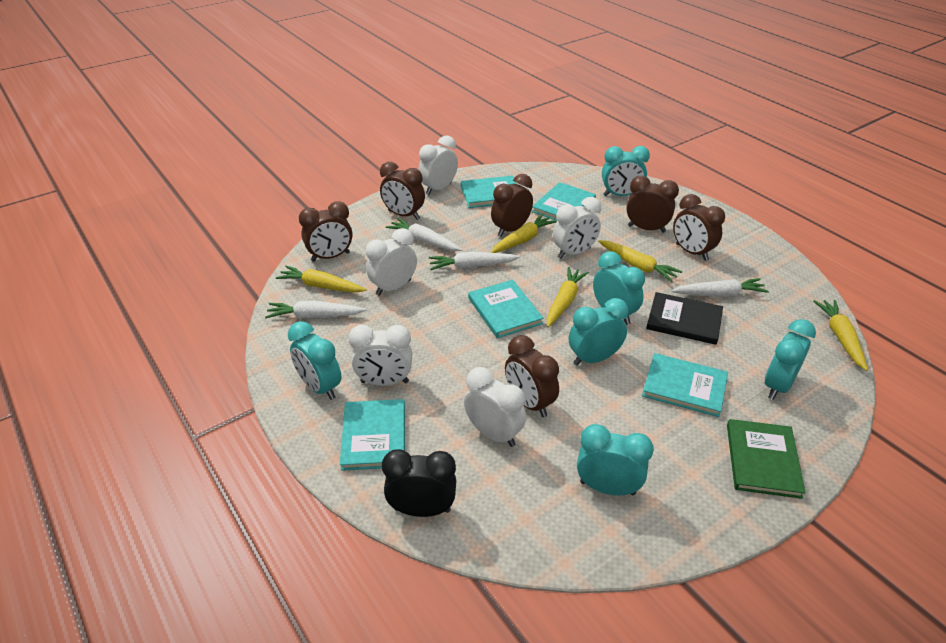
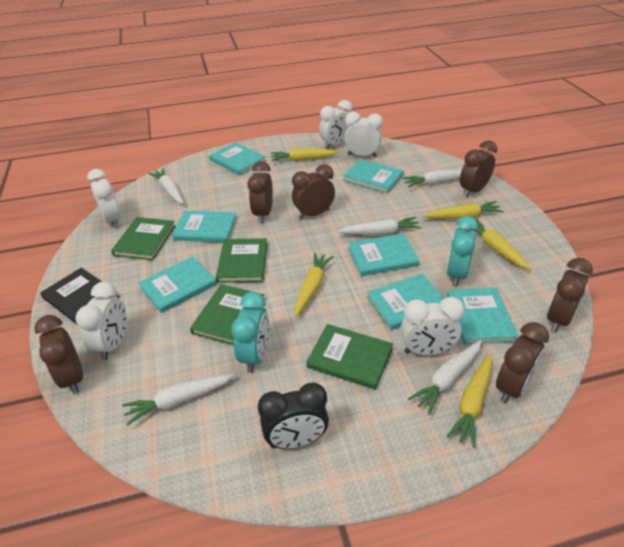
green book: 1 -> 4
turquoise book: 5 -> 7
turquoise clock: 6 -> 2
white carrot: 4 -> 5

